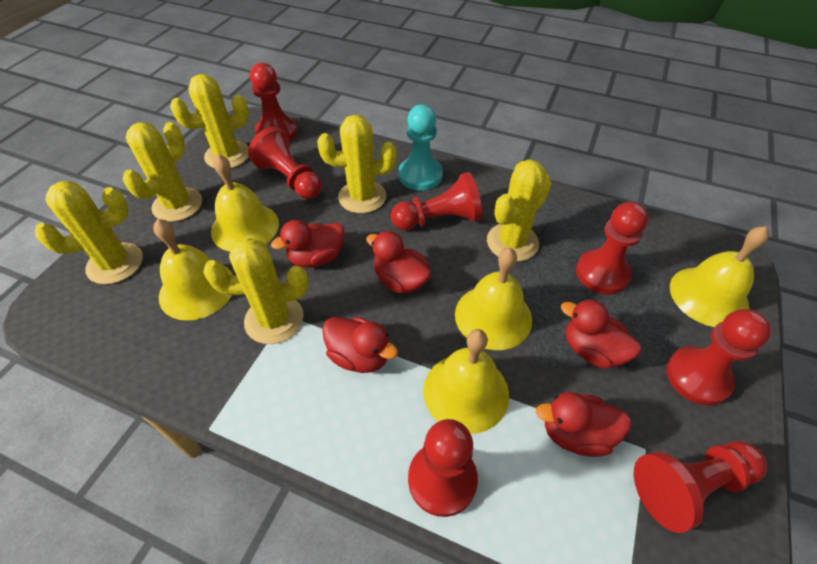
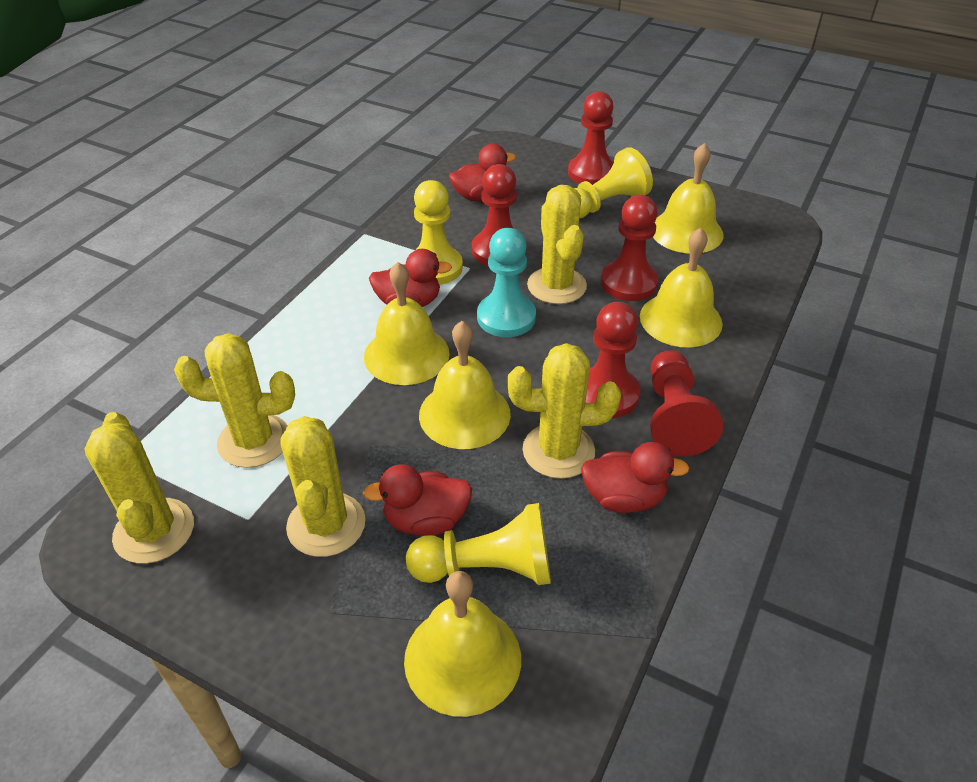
red duck: 5 -> 4
red pawn: 7 -> 5
yellow cactus: 6 -> 5
yellow pawn: 0 -> 3

